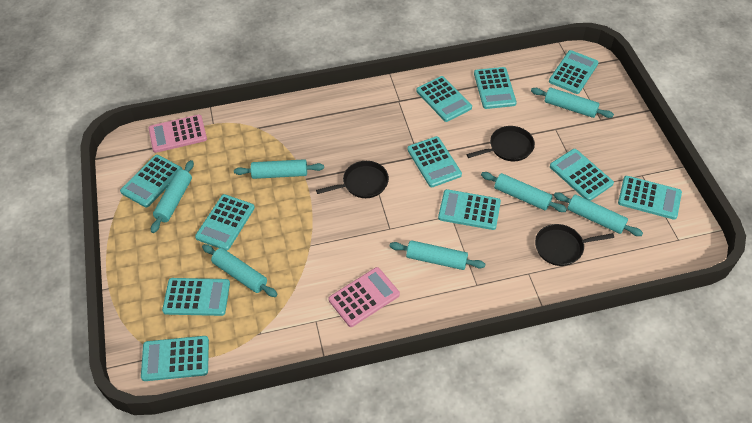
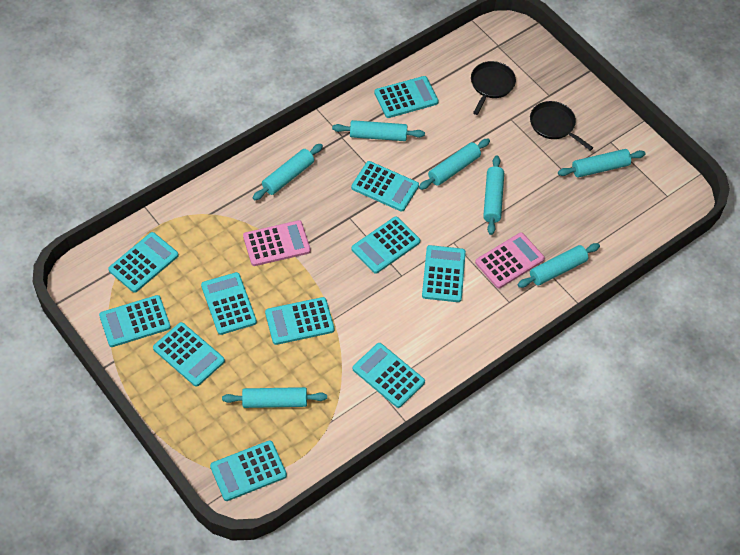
black pan: 3 -> 2

